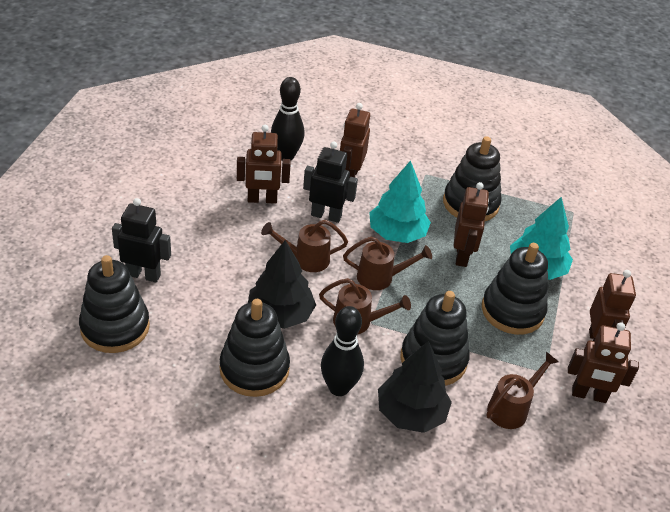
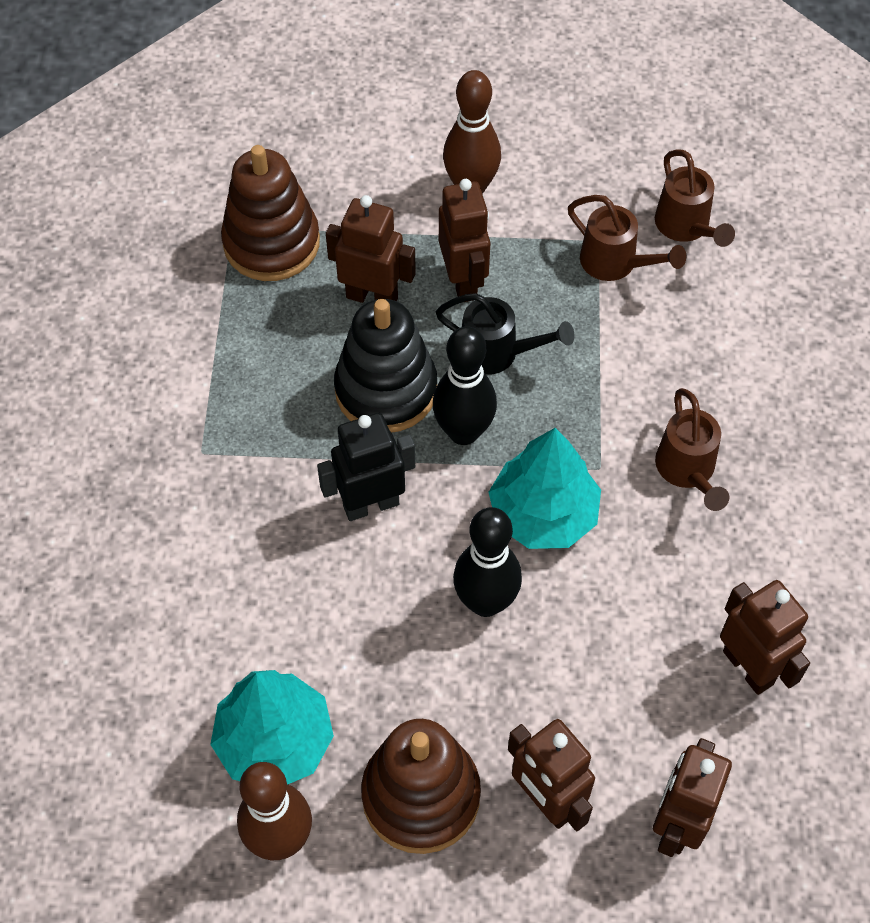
black robot: 2 -> 1
black stacking toy: 5 -> 1
black tree: 2 -> 0
black watering can: 0 -> 1
brown bowling pin: 0 -> 2
brown stacking toy: 0 -> 2
brown watering can: 4 -> 3

